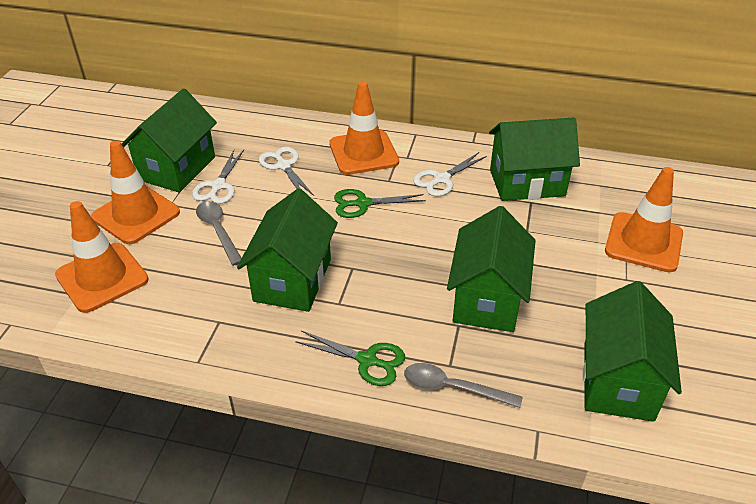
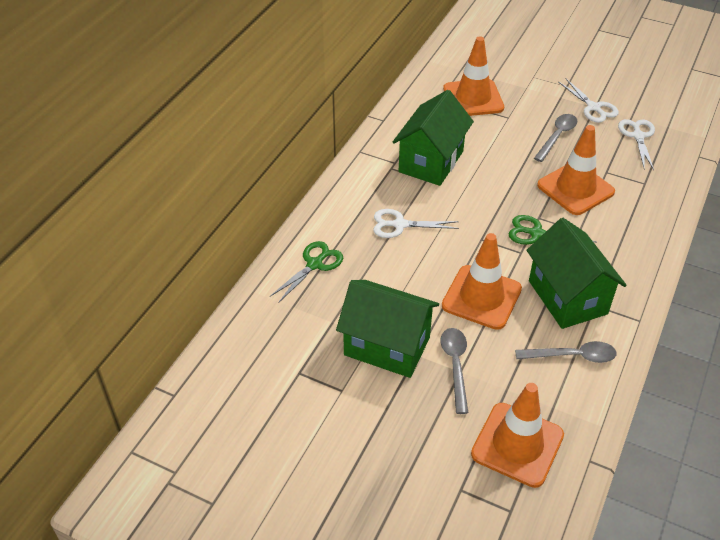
green house: 5 -> 3
grey spoon: 2 -> 3

